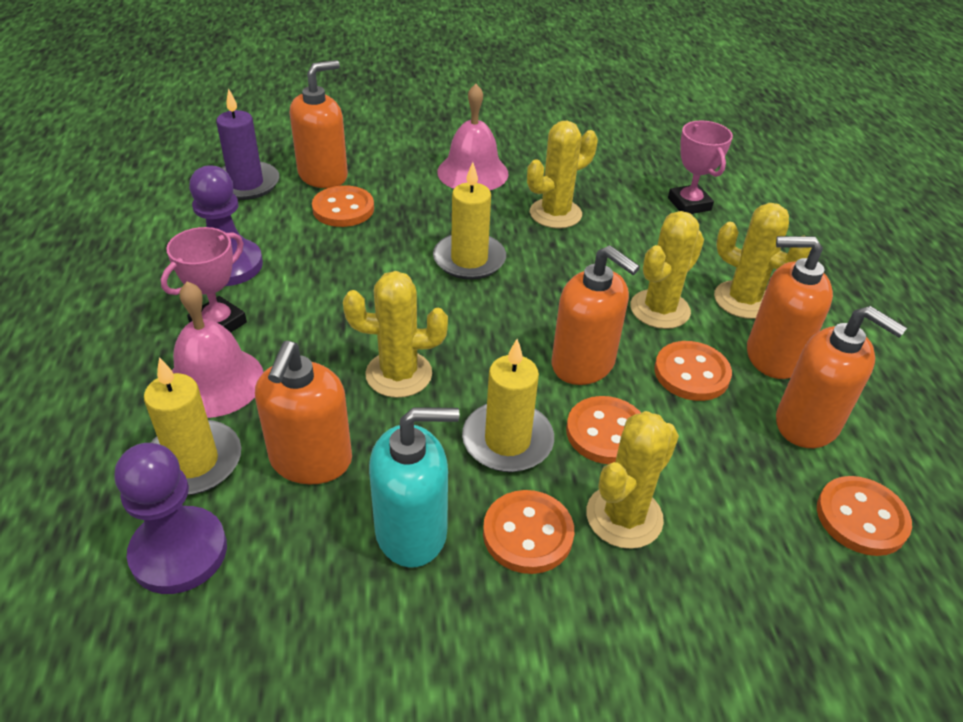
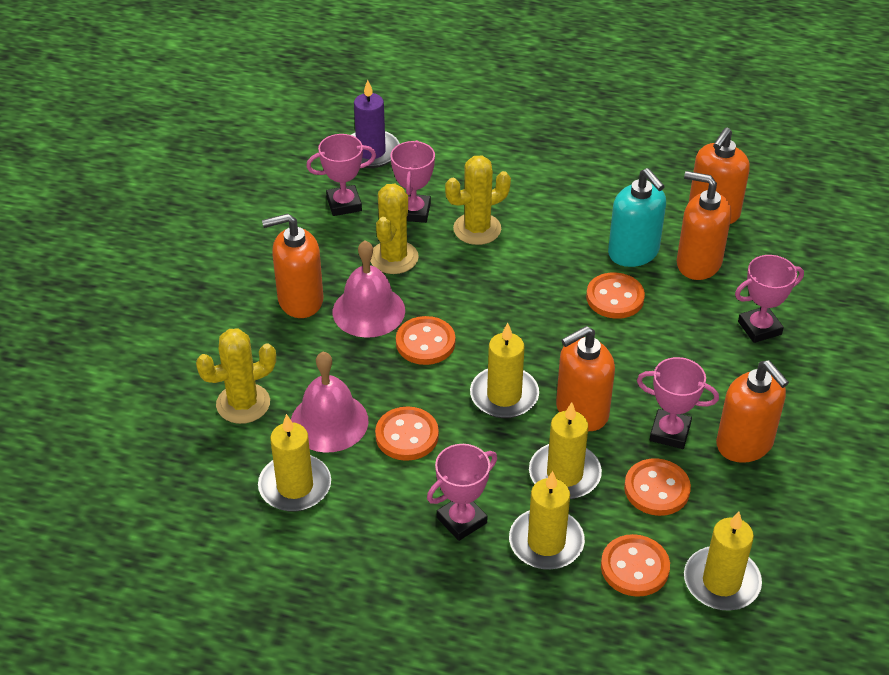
pink trophy: 2 -> 5
purple pawn: 2 -> 0
yellow cactus: 5 -> 3
yellow candle: 3 -> 5

